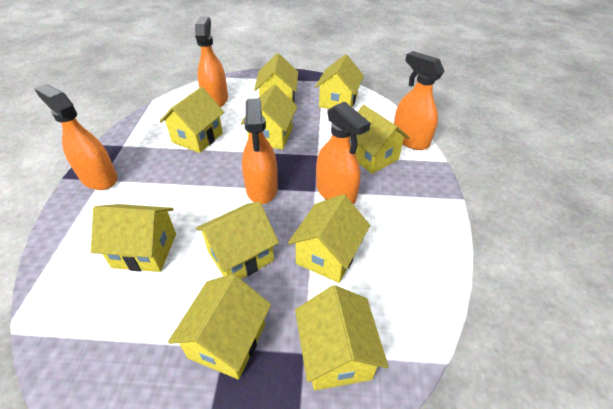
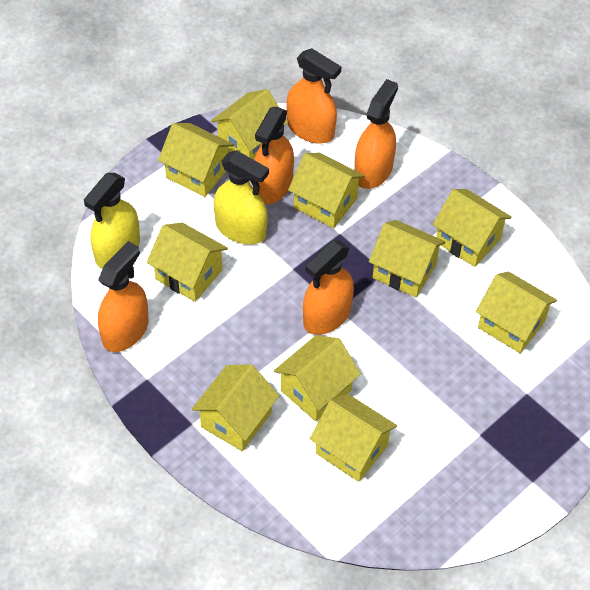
yellow spray bottle: 0 -> 2

